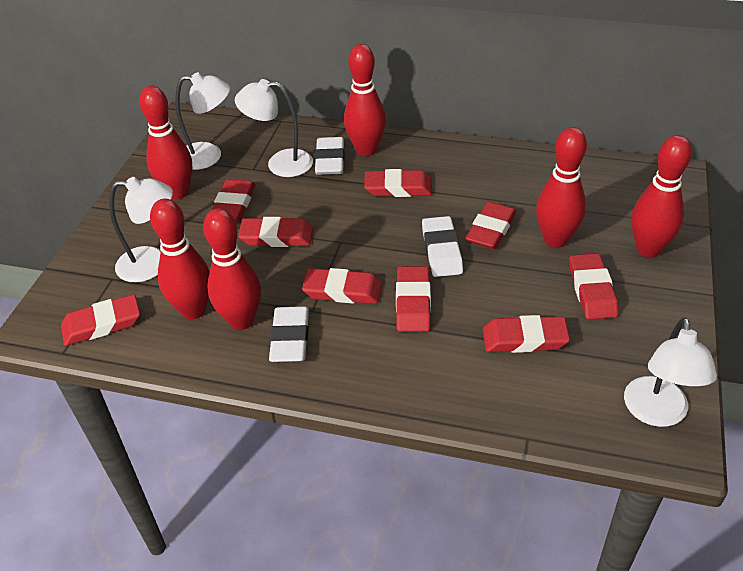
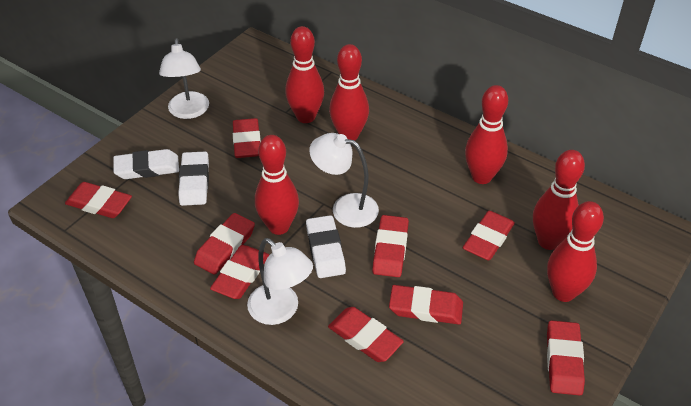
white lamp: 4 -> 3

